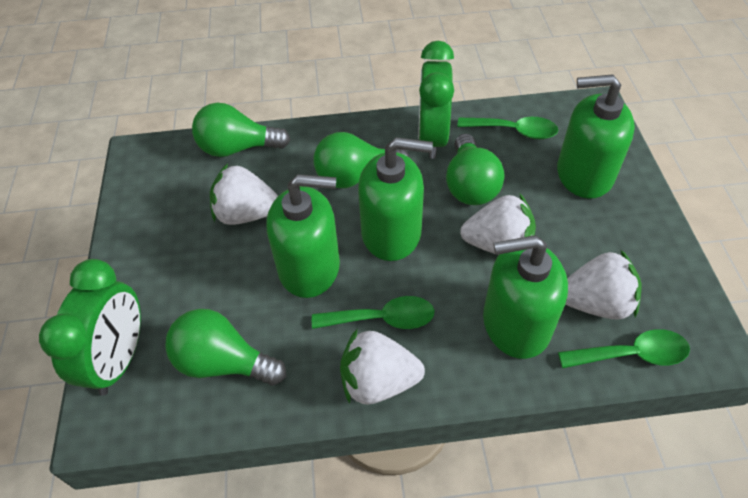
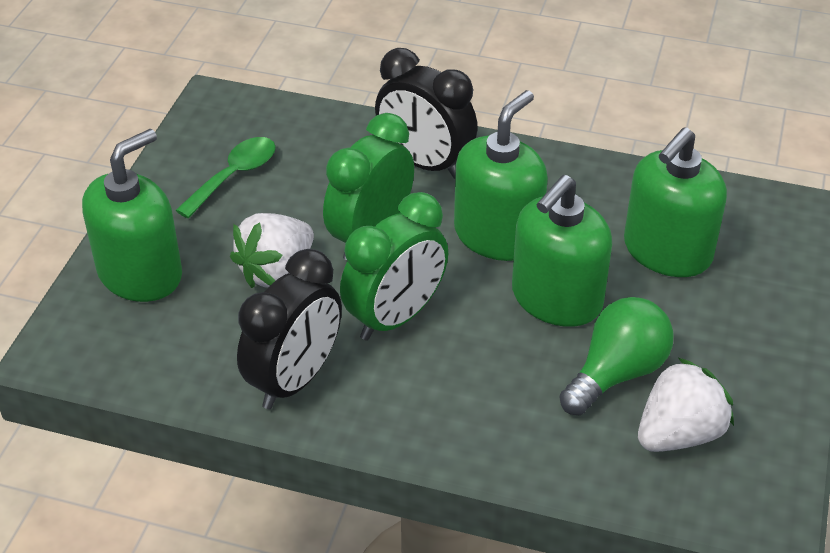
black clock: 0 -> 2
green light bulb: 4 -> 1
green spoon: 3 -> 1
white strawberry: 4 -> 2

